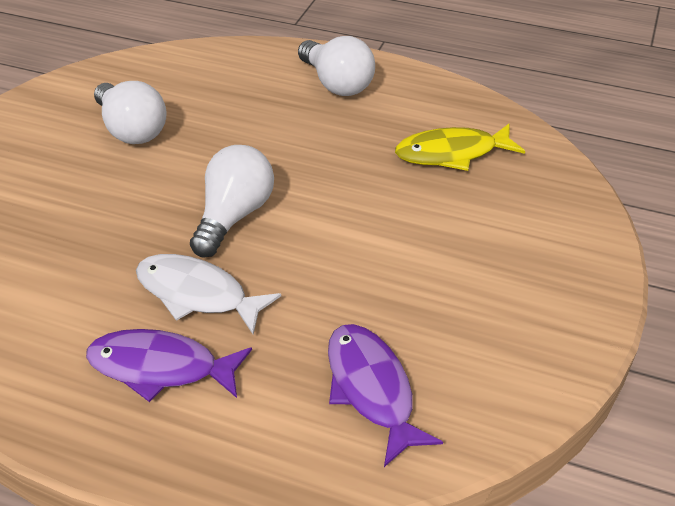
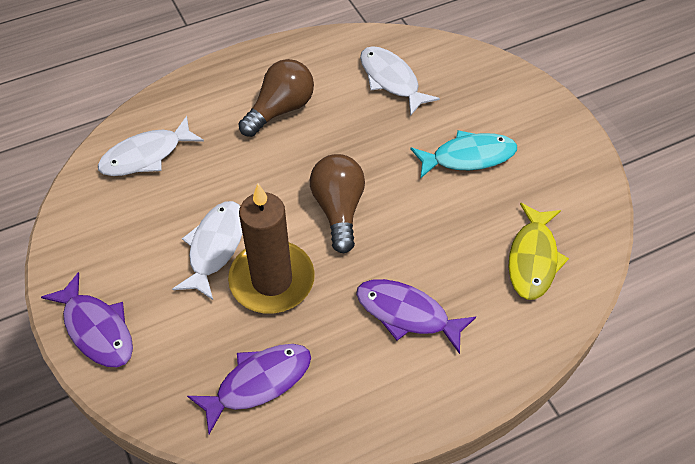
brown candle: 0 -> 1
brown light bulb: 0 -> 2
purple fish: 2 -> 3
turquoise fish: 0 -> 1
white fish: 1 -> 3
white light bulb: 3 -> 0

